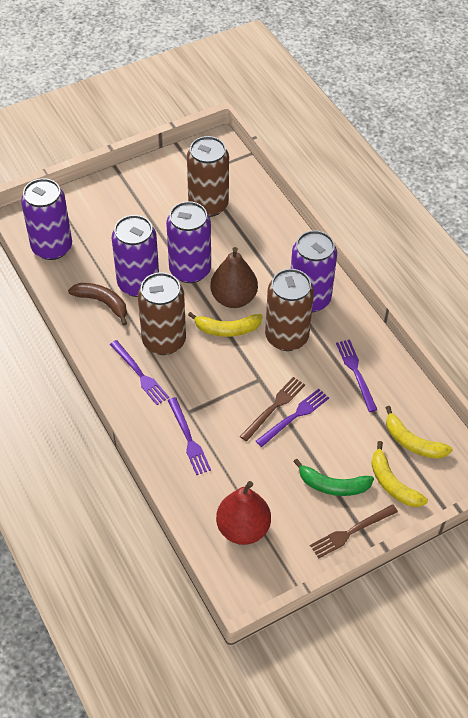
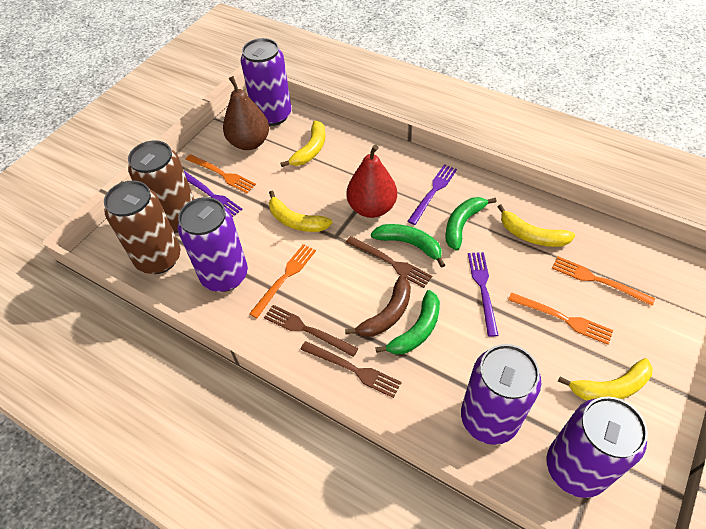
brown can: 3 -> 2
brown fork: 2 -> 3
green banana: 1 -> 3
orange fork: 0 -> 4
purple fork: 4 -> 3
yellow banana: 3 -> 4

